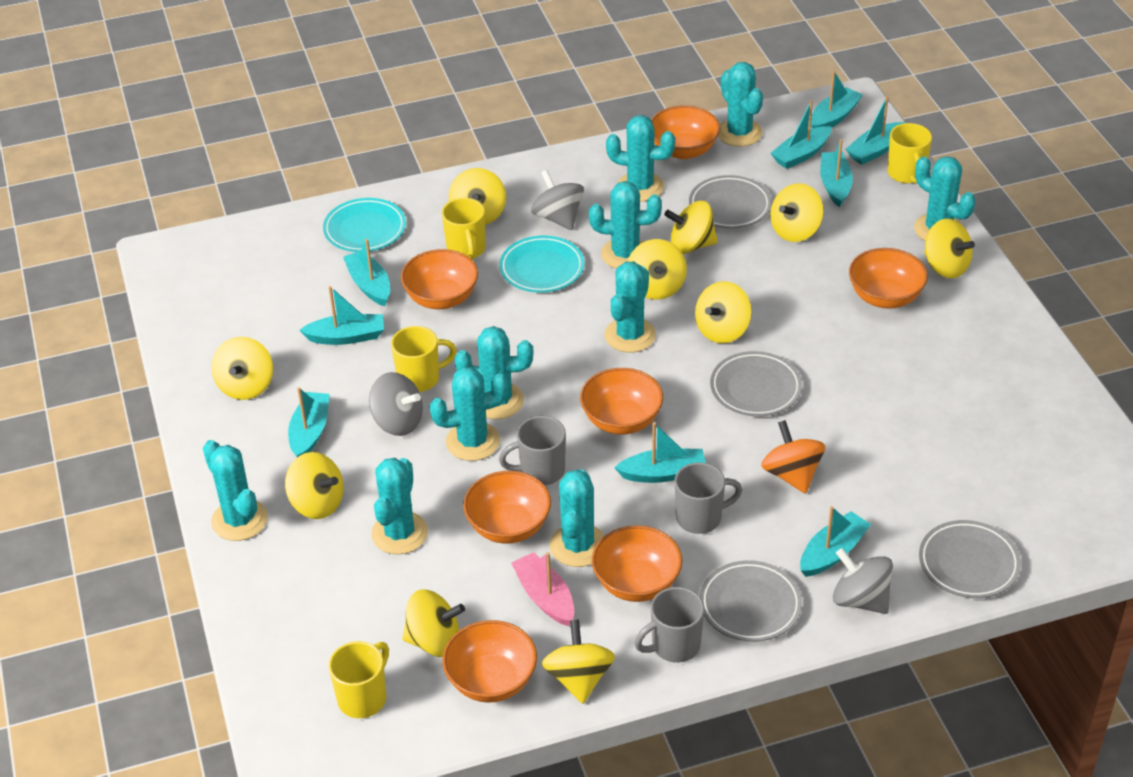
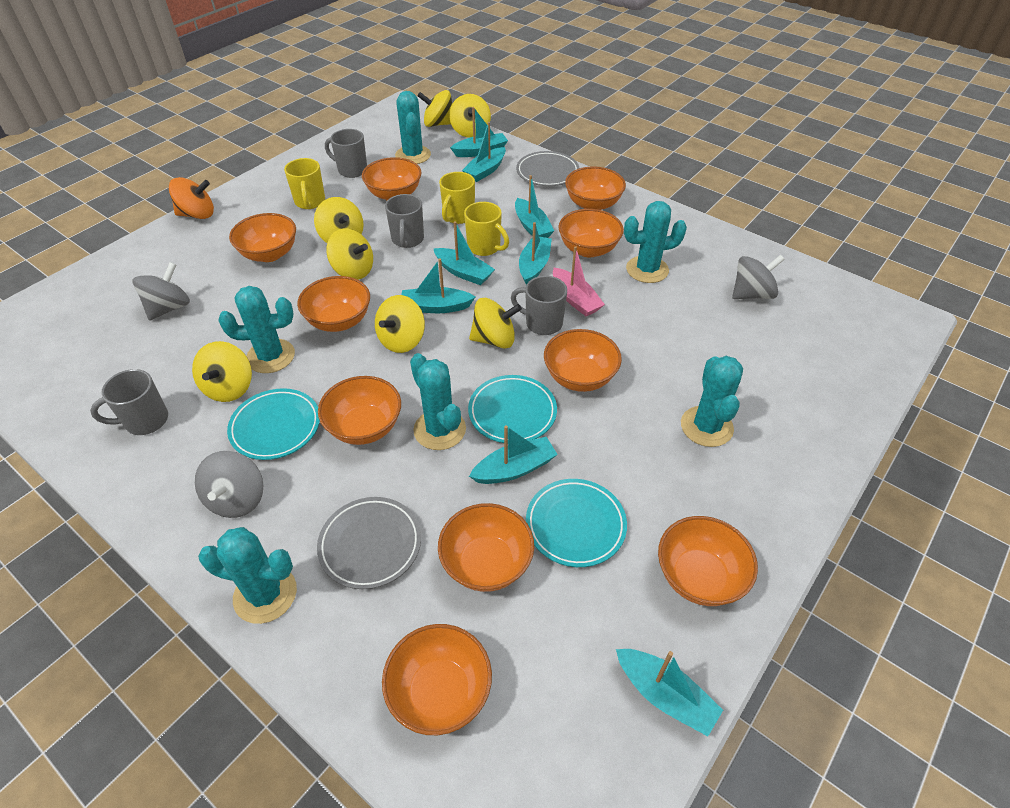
grey mug: 3 -> 4
grey plate: 4 -> 2
orange bowl: 7 -> 10
turquoise boat: 9 -> 8
turquoise cactus: 10 -> 6
turquoise plate: 2 -> 3
yellow mug: 4 -> 3
yellow spinning top: 10 -> 7

